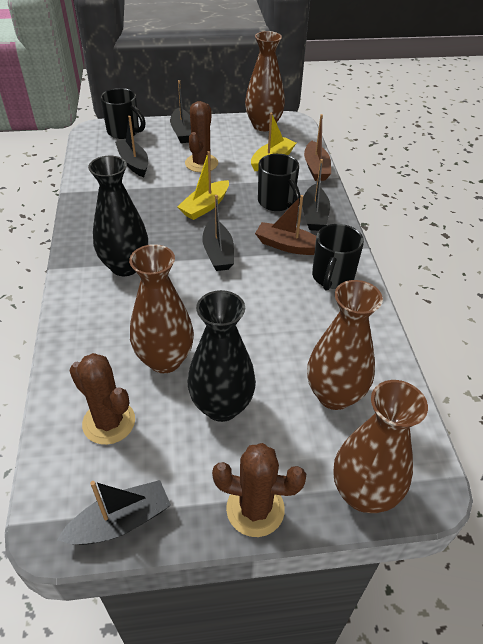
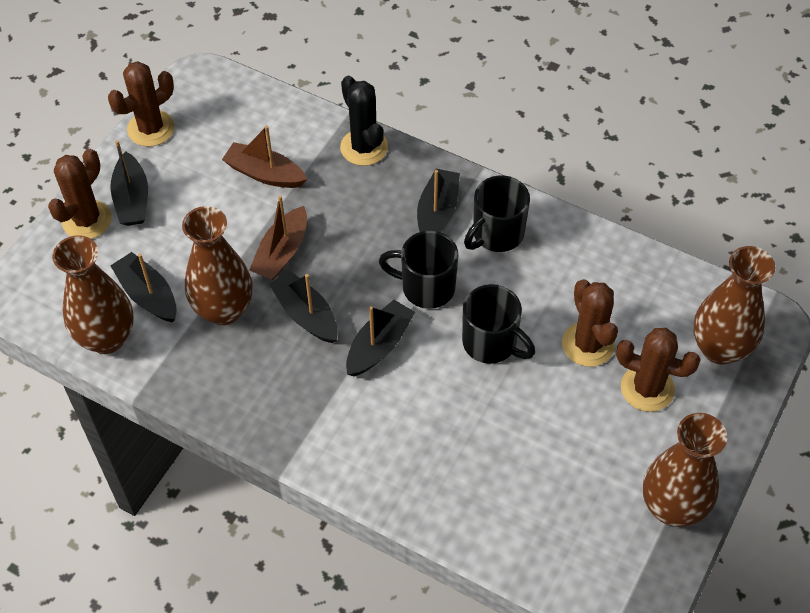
black cactus: 0 -> 1
black vase: 2 -> 0
brown cactus: 3 -> 4
yellow boat: 2 -> 0

